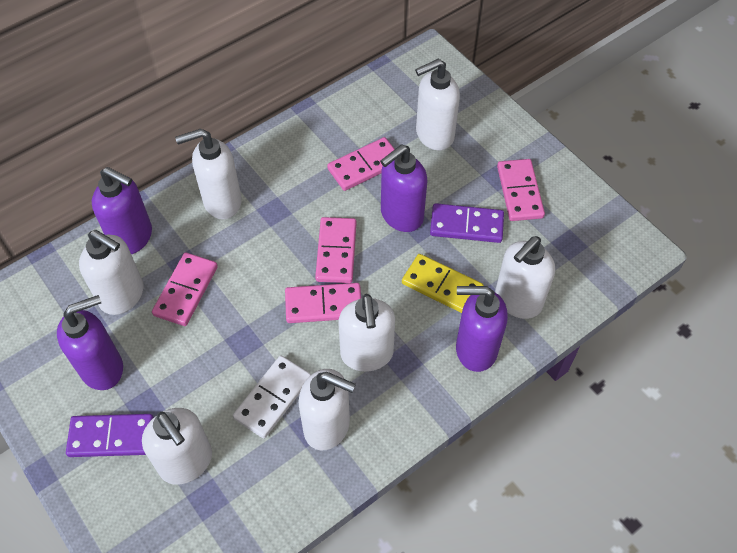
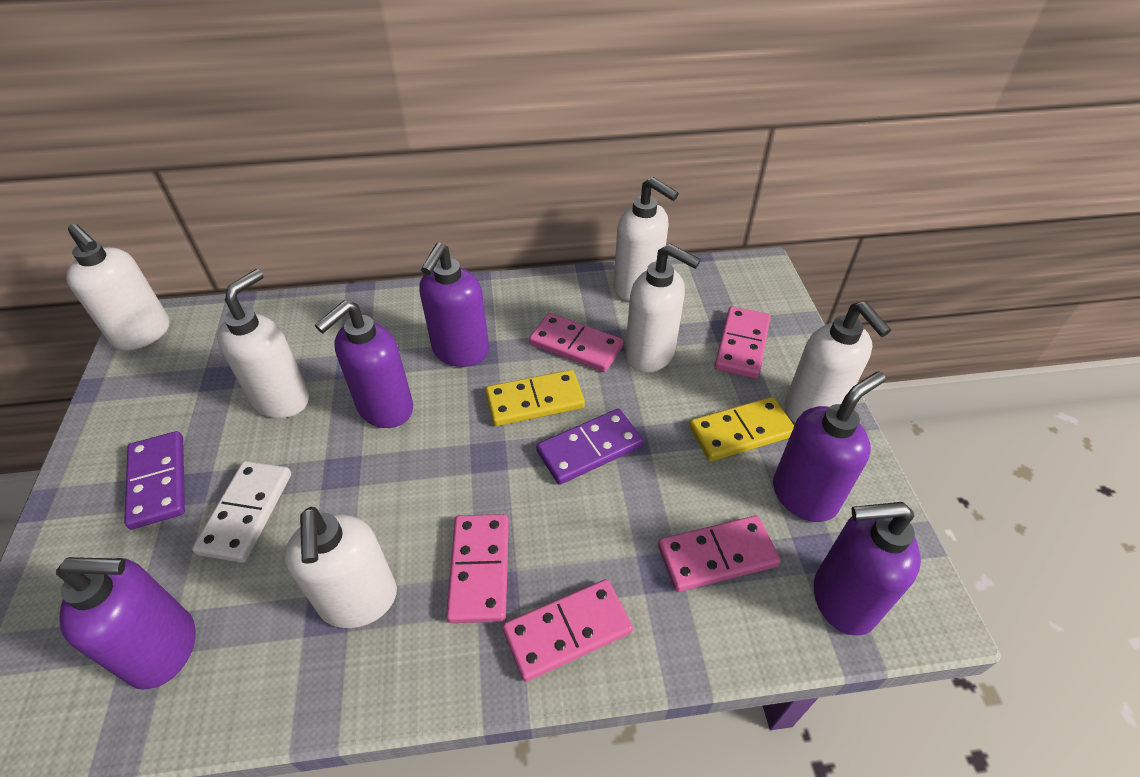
purple soap dispenser: 4 -> 5
white soap dispenser: 7 -> 6
yellow domino: 1 -> 2

